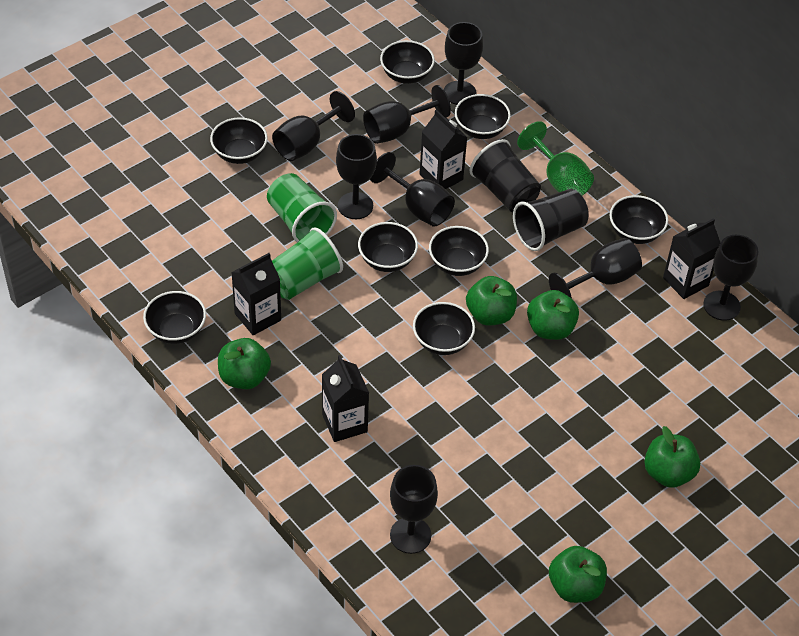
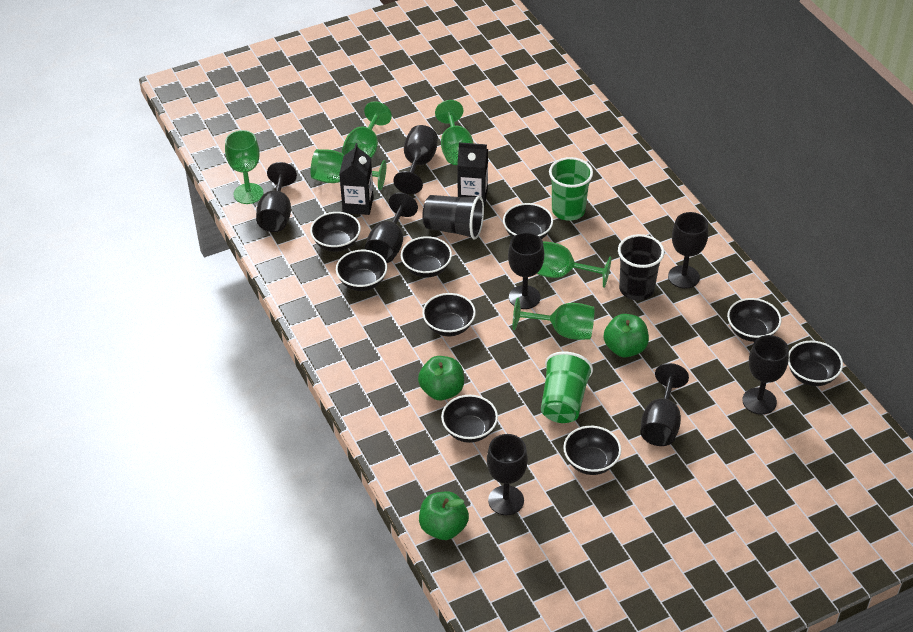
black bowl: 8 -> 9
black carton: 4 -> 2
green apple: 5 -> 3
green goblet: 1 -> 6

